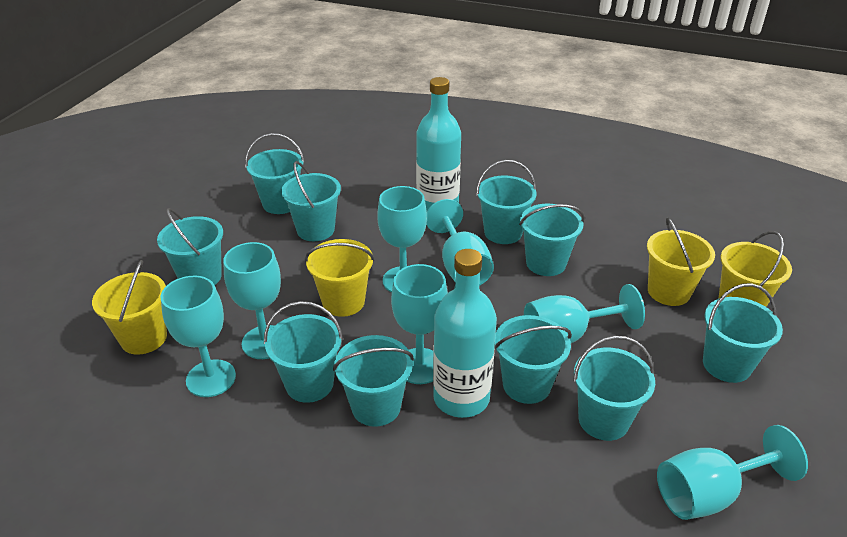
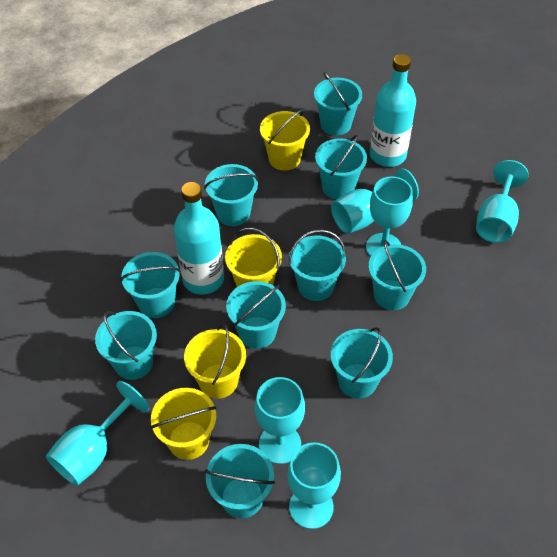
turquoise goblet: 7 -> 6

